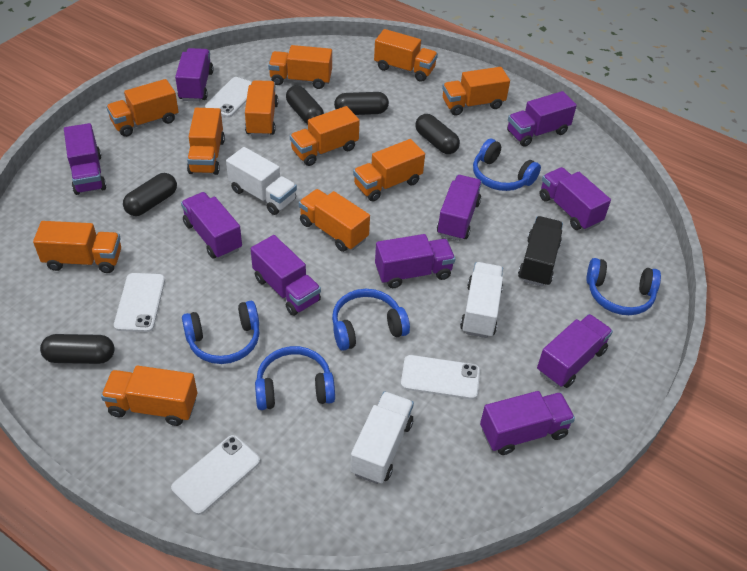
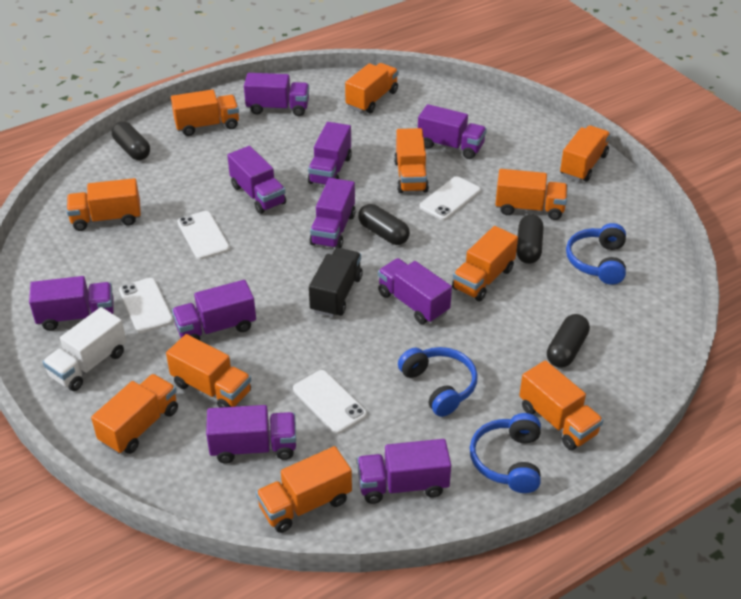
black capsule: 5 -> 4
blue headphones: 5 -> 3
white truck: 3 -> 1

